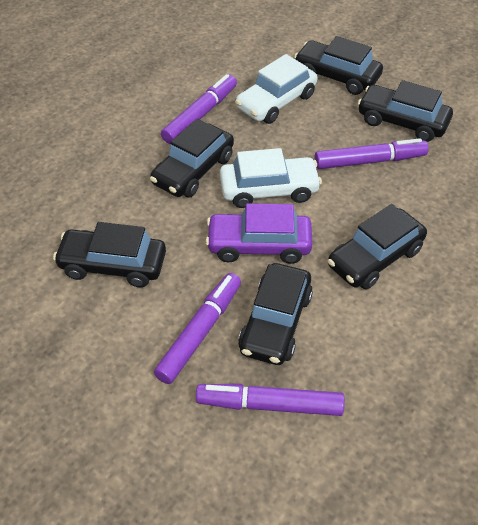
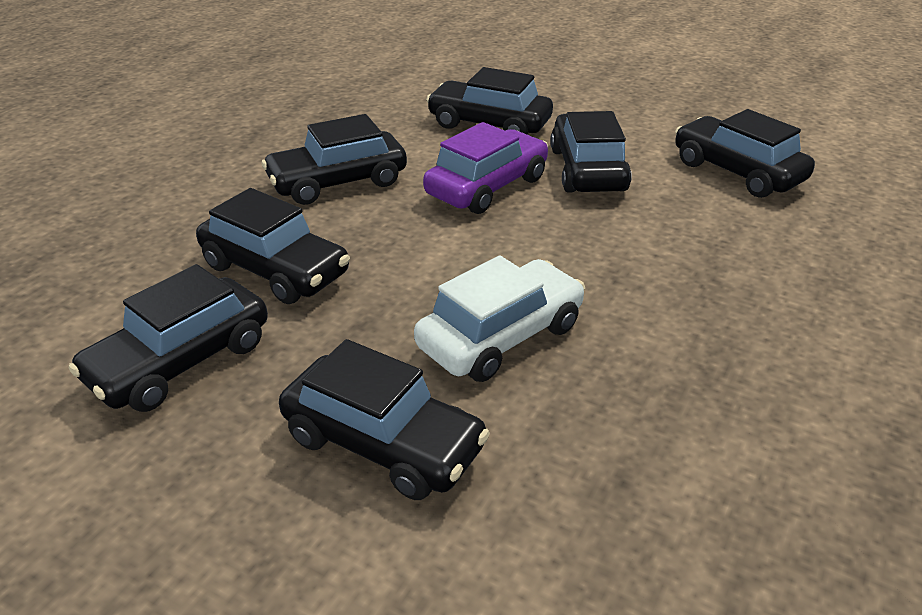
black car: 6 -> 7
purple marker: 4 -> 0
white car: 2 -> 1

